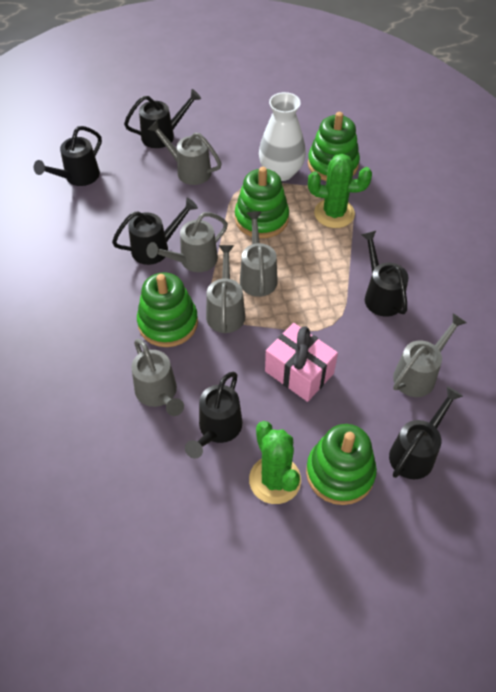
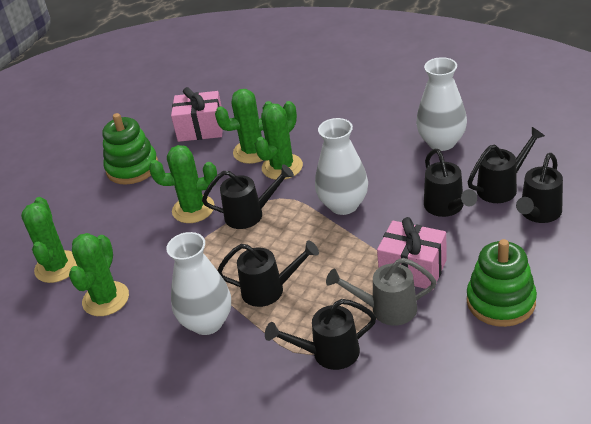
green cactus: 2 -> 5
green stacking toy: 4 -> 2
grey watering can: 6 -> 1
pink gift: 1 -> 2
white vase: 1 -> 3

